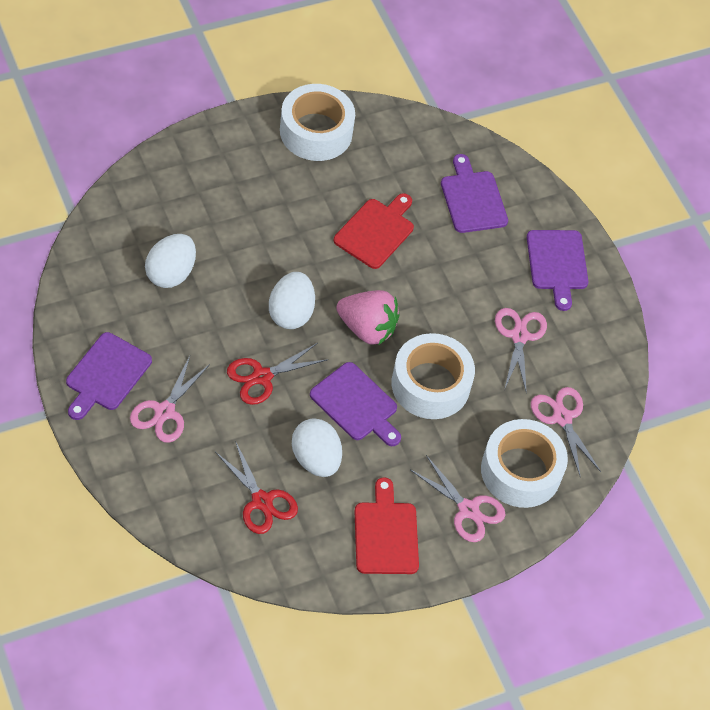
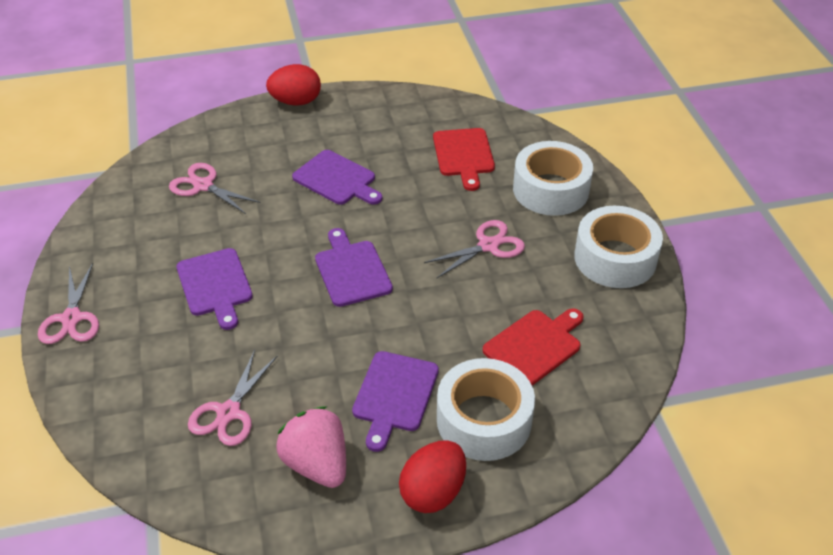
red egg: 0 -> 2
red scissors: 2 -> 0
white egg: 3 -> 0

